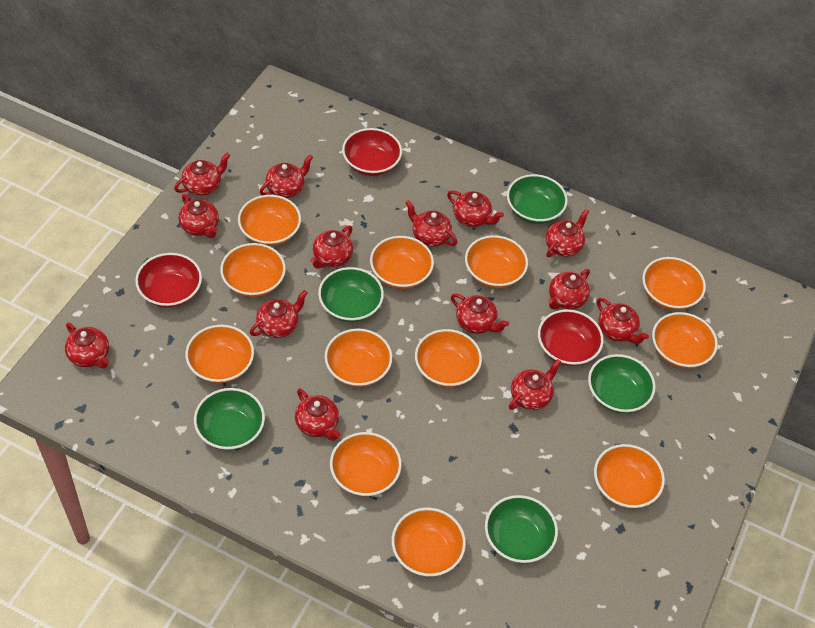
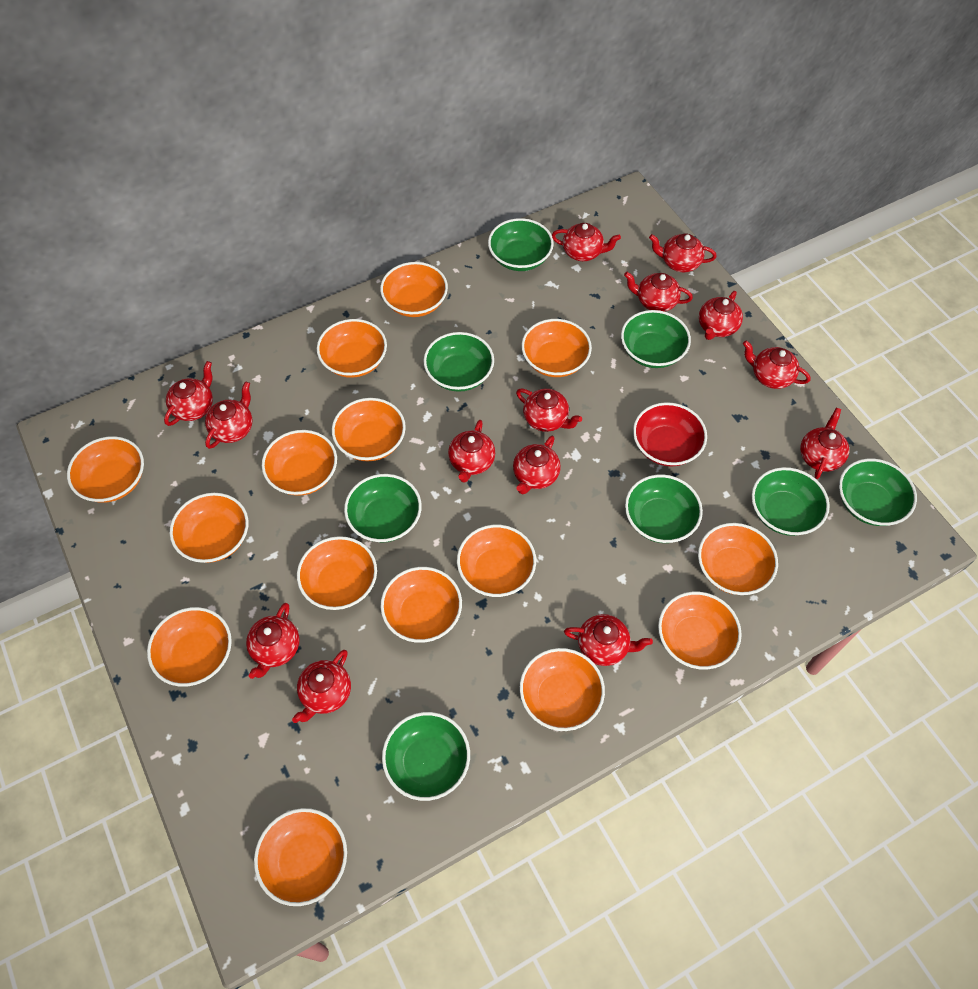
green bowl: 5 -> 8
orange bowl: 12 -> 15
red bowl: 3 -> 1

